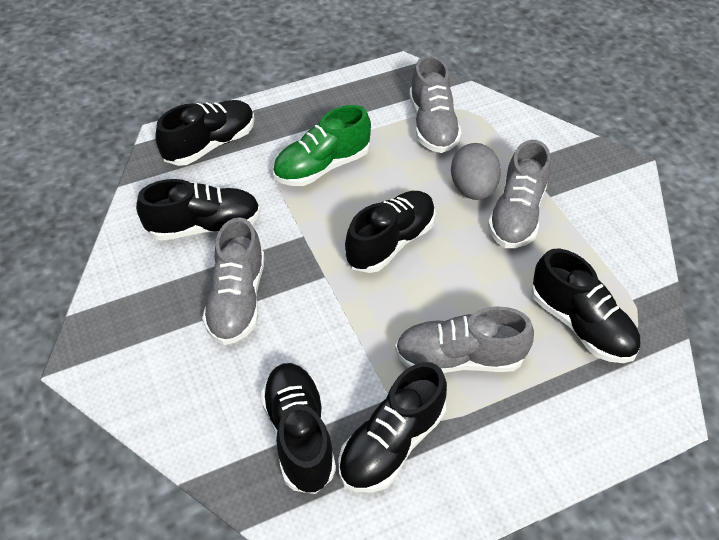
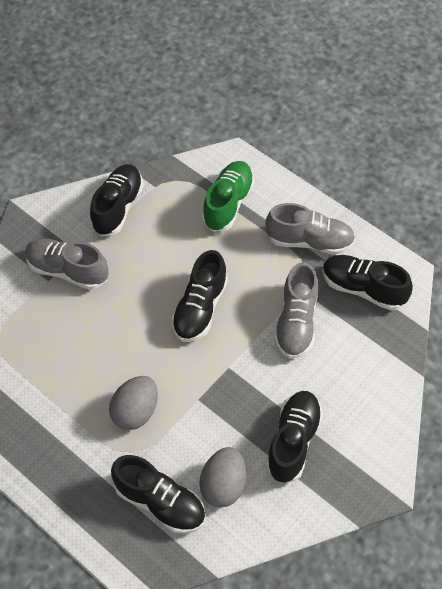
black shoe: 6 -> 5
grey egg: 1 -> 2
grey shoe: 4 -> 3

